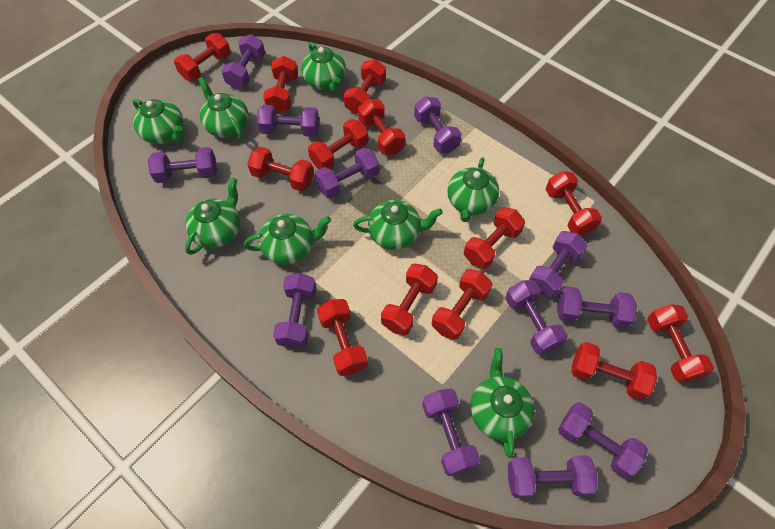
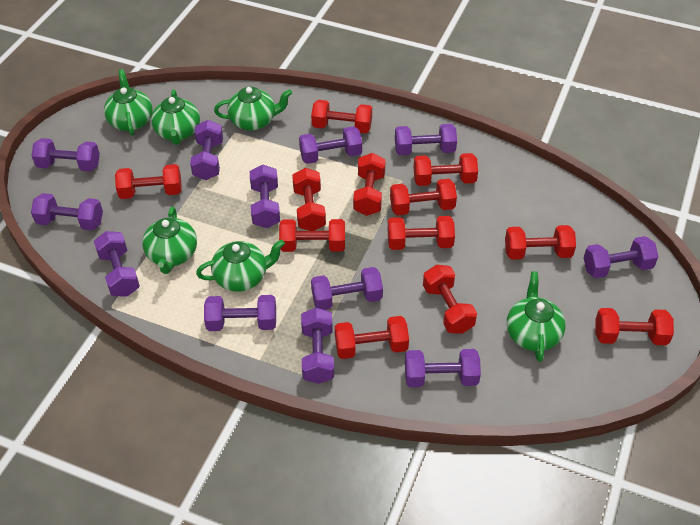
green teapot: 8 -> 6
red dumbbell: 13 -> 12

